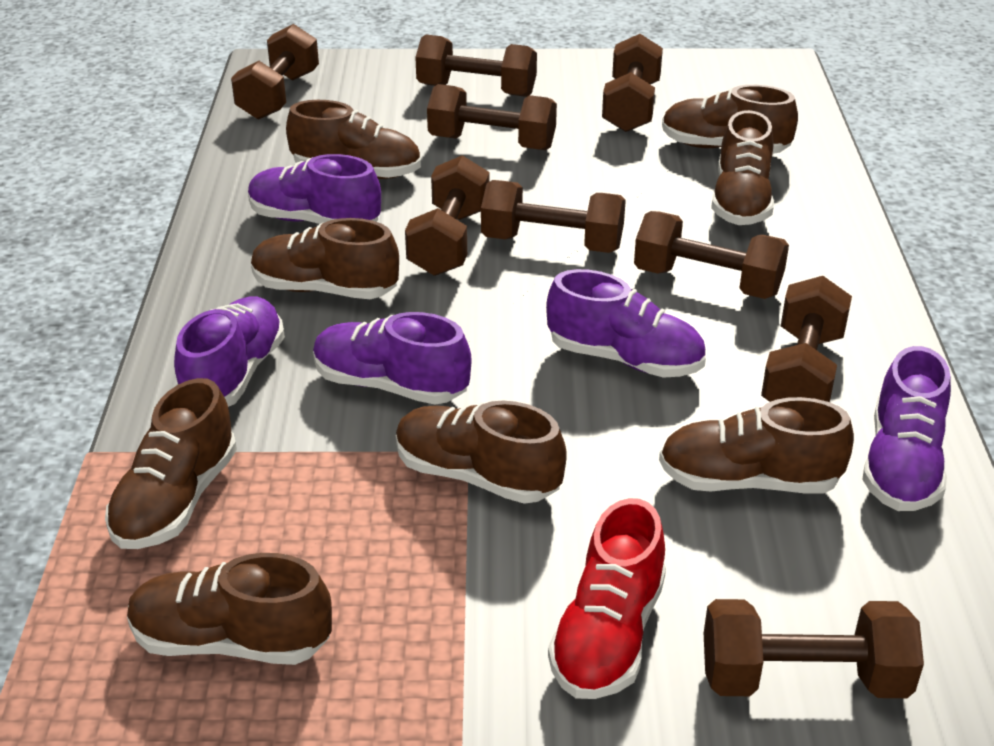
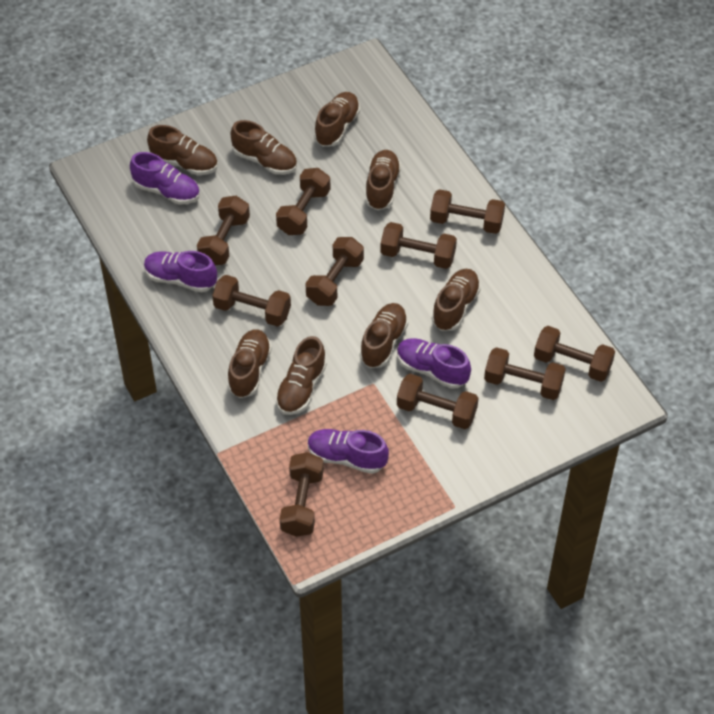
brown dumbbell: 9 -> 10
purple shoe: 5 -> 4
red shoe: 1 -> 0

